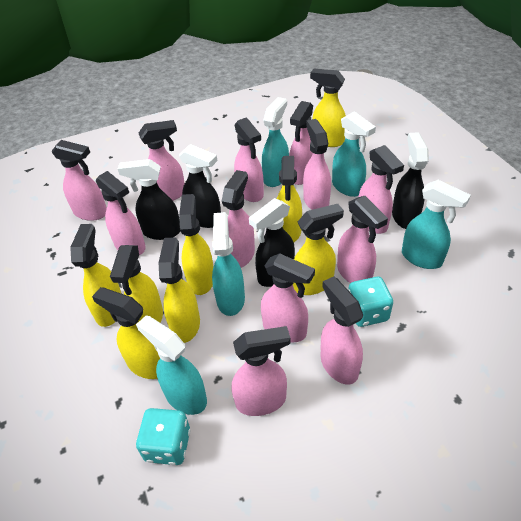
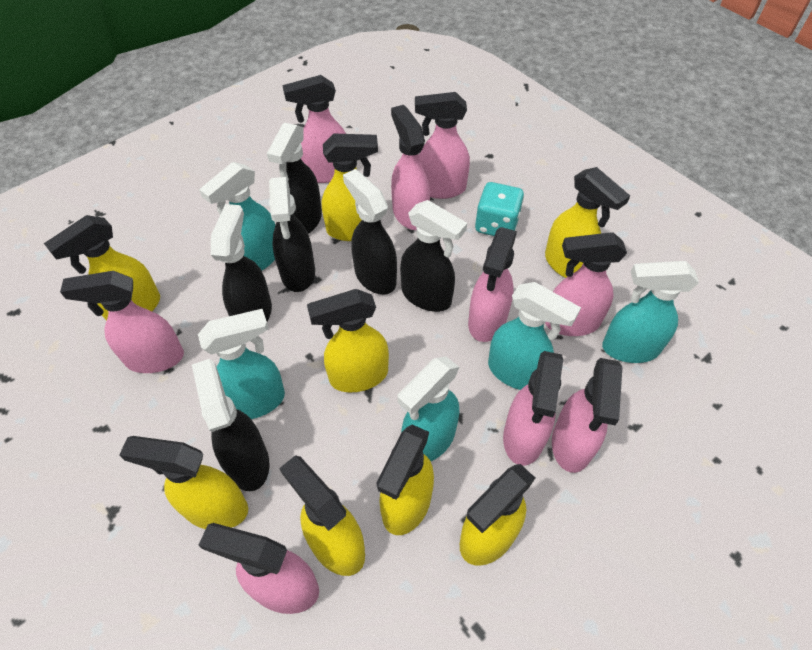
black spray bottle: 4 -> 6
pink spray bottle: 12 -> 9
turquoise dice: 2 -> 1

